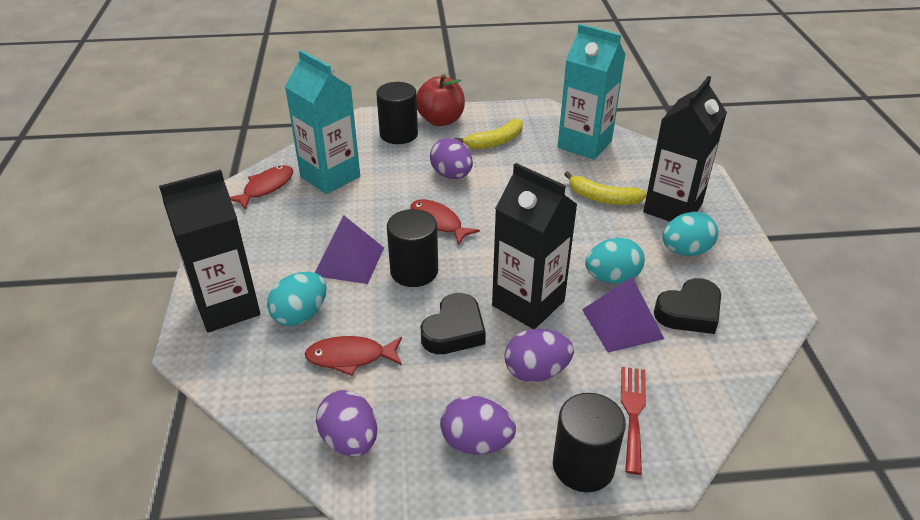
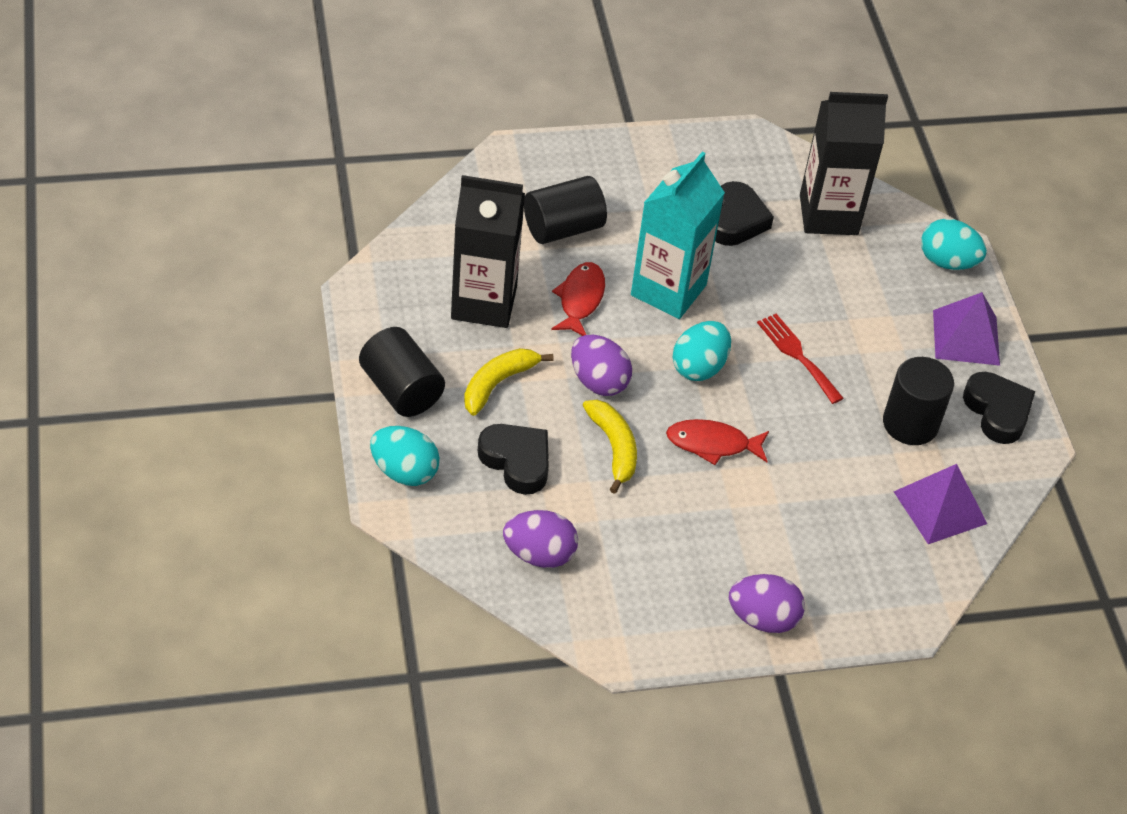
black carton: 3 -> 2
black heart: 2 -> 3
purple egg: 4 -> 3
red apple: 1 -> 0
red fish: 3 -> 2
turquoise carton: 2 -> 1

